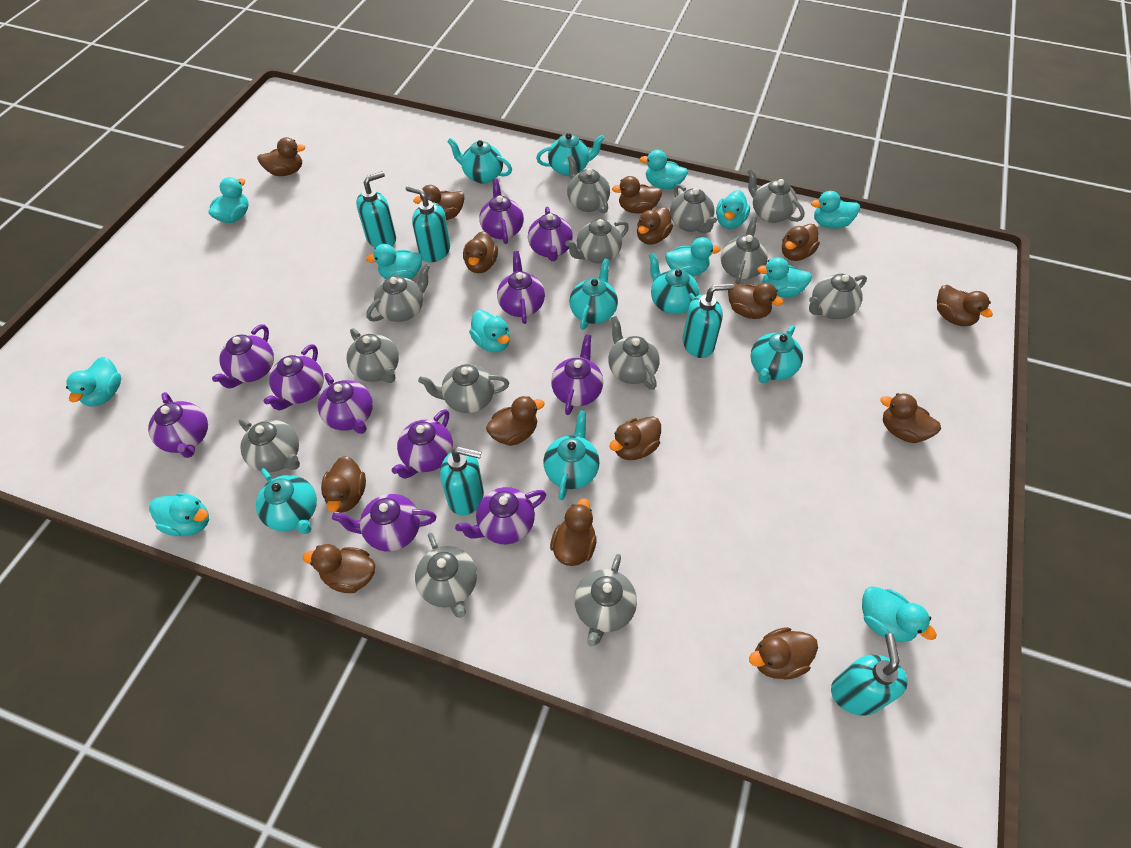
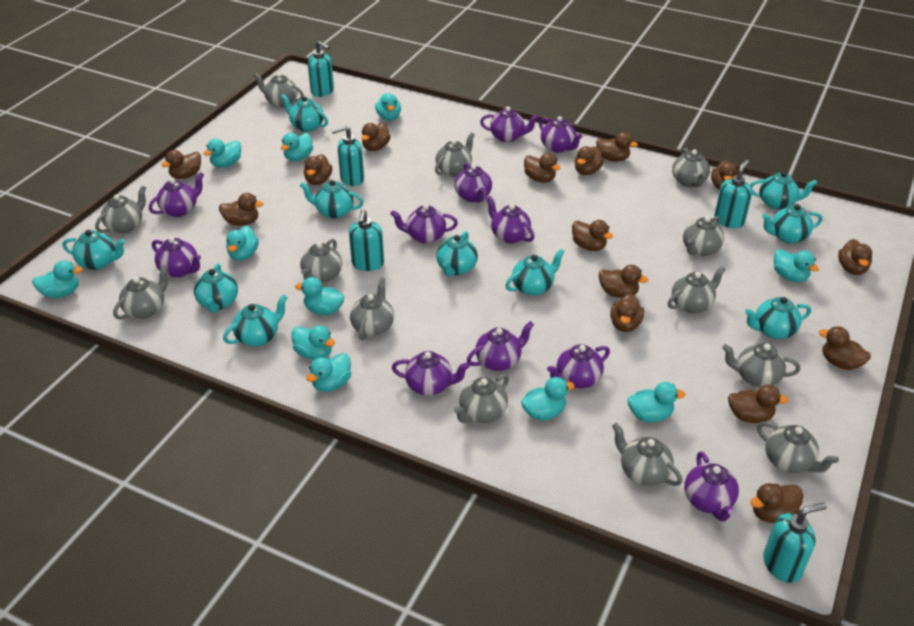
turquoise teapot: 7 -> 10

